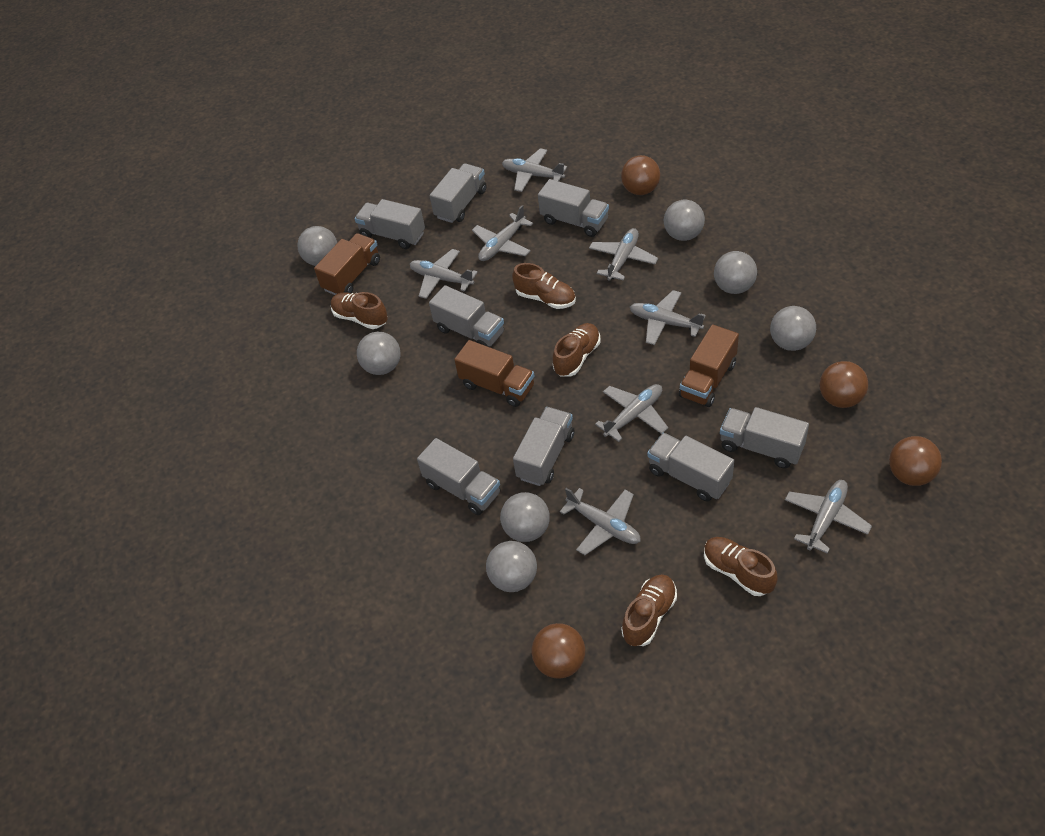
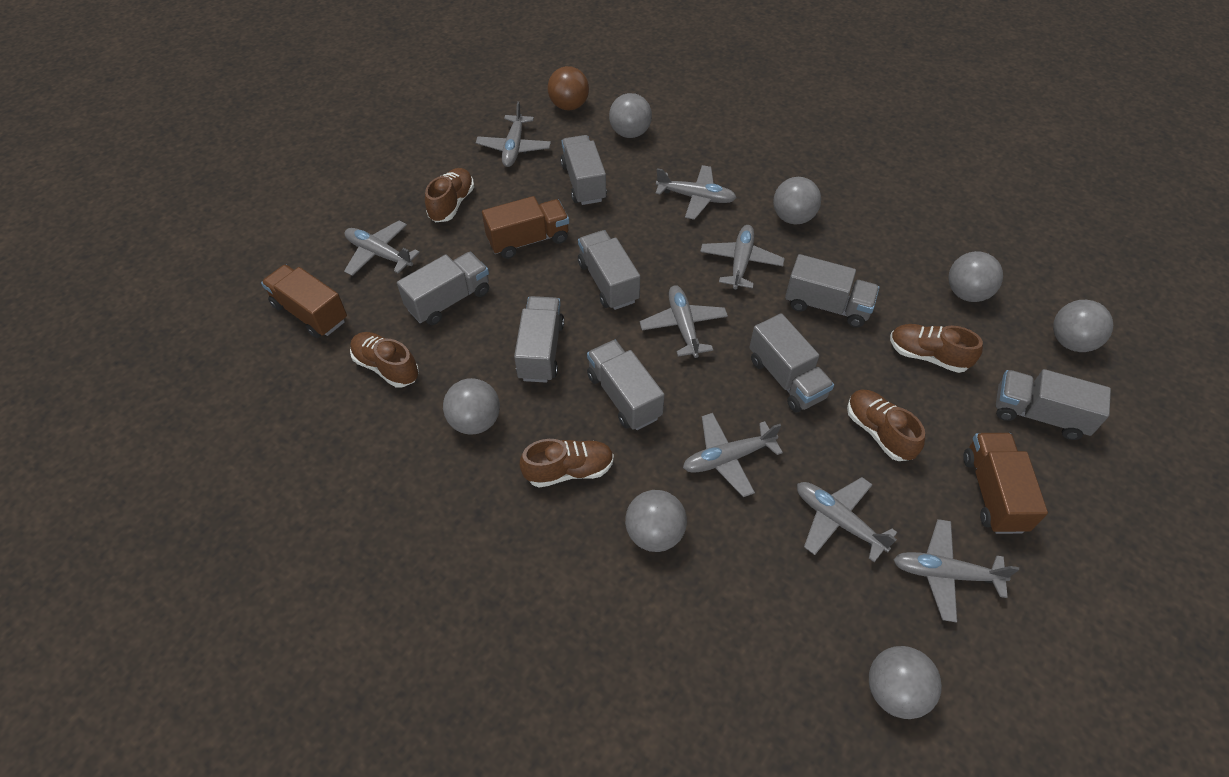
brown ball: 4 -> 1

